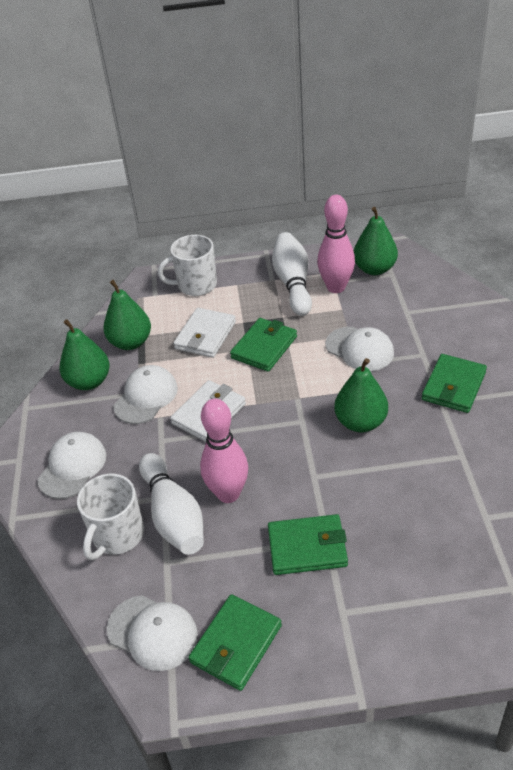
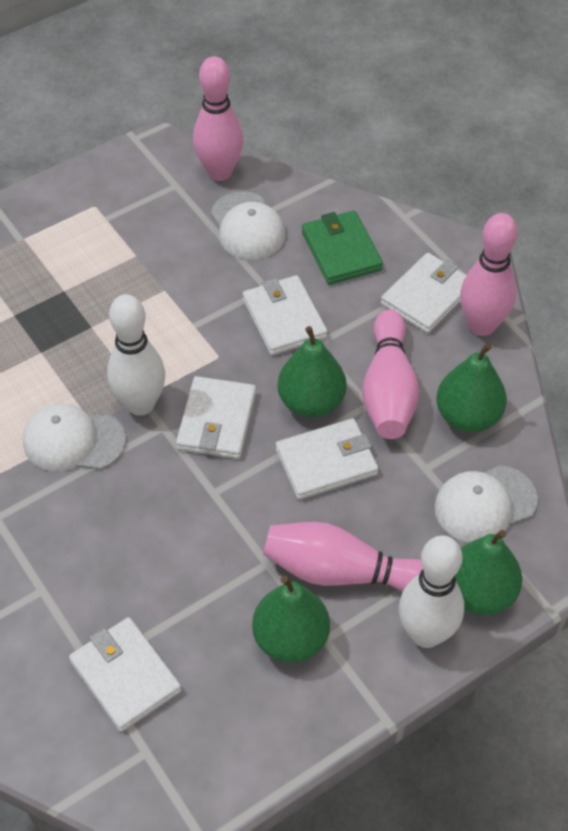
green wallet: 4 -> 1
pink bowling pin: 2 -> 4
white cap: 4 -> 3
white mug: 2 -> 0
white wallet: 2 -> 5

